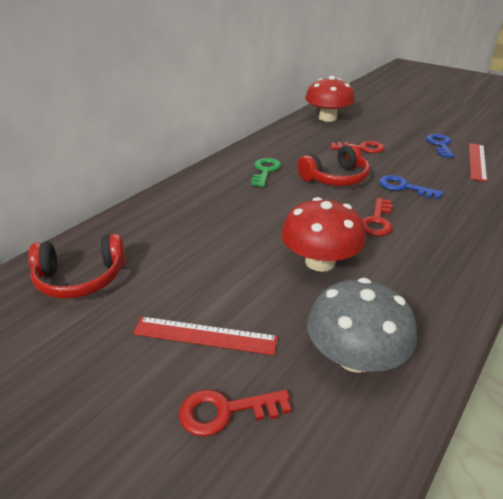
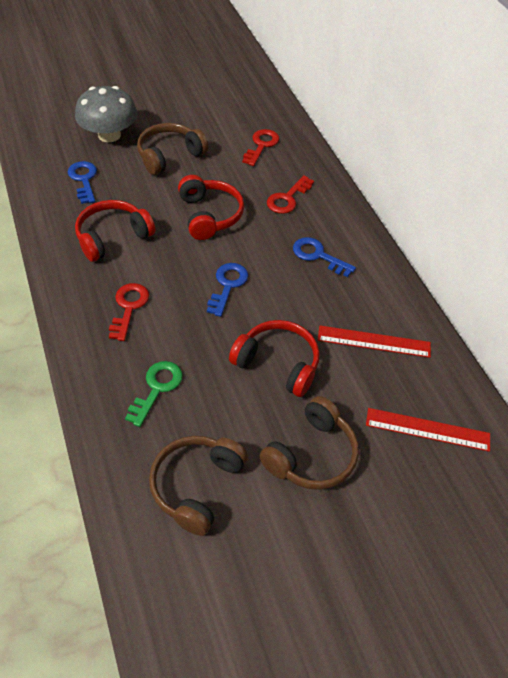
blue key: 2 -> 3
brown headphones: 0 -> 3
red headphones: 2 -> 3
red mushroom: 2 -> 0

